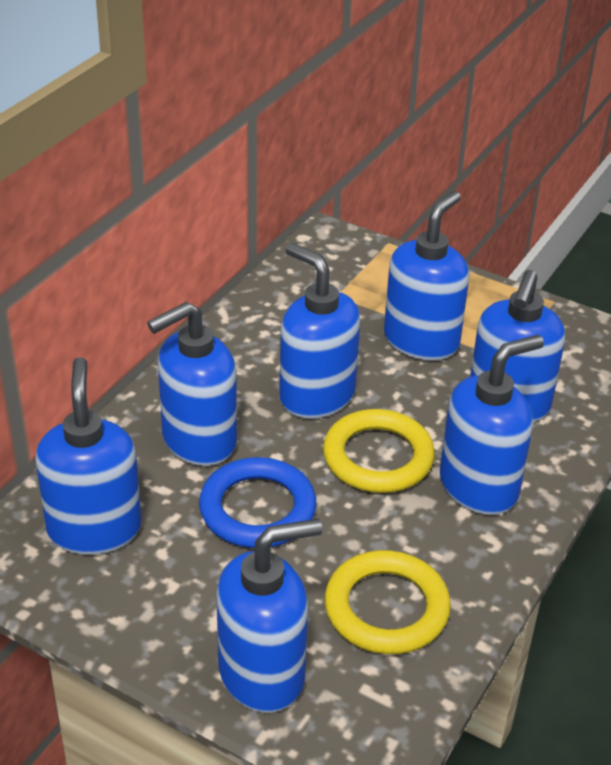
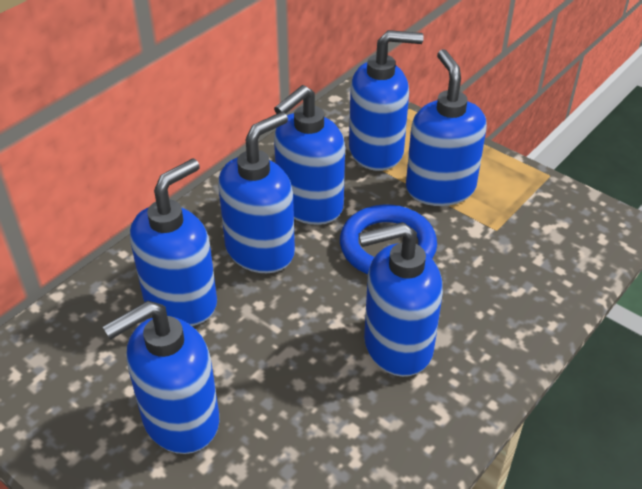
yellow ring: 2 -> 0

